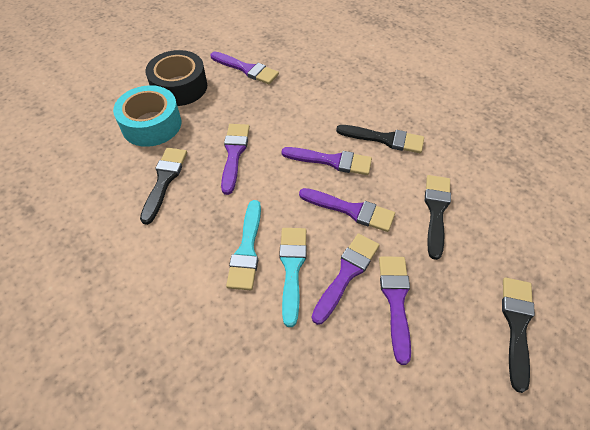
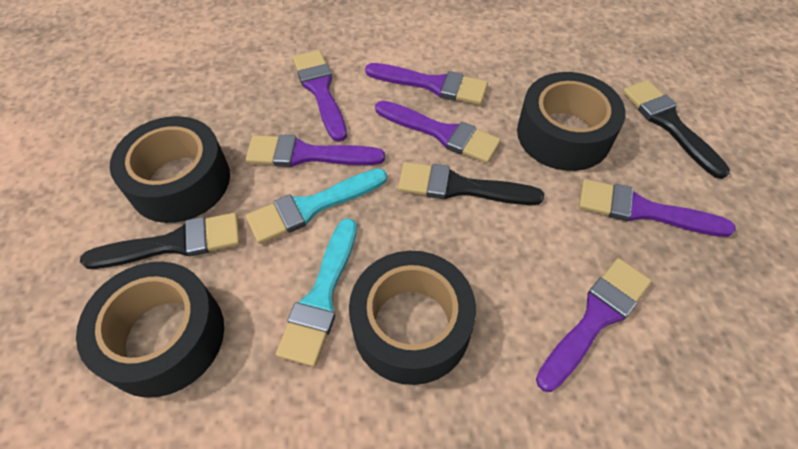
black brush: 4 -> 3
black tape: 1 -> 4
turquoise tape: 1 -> 0

